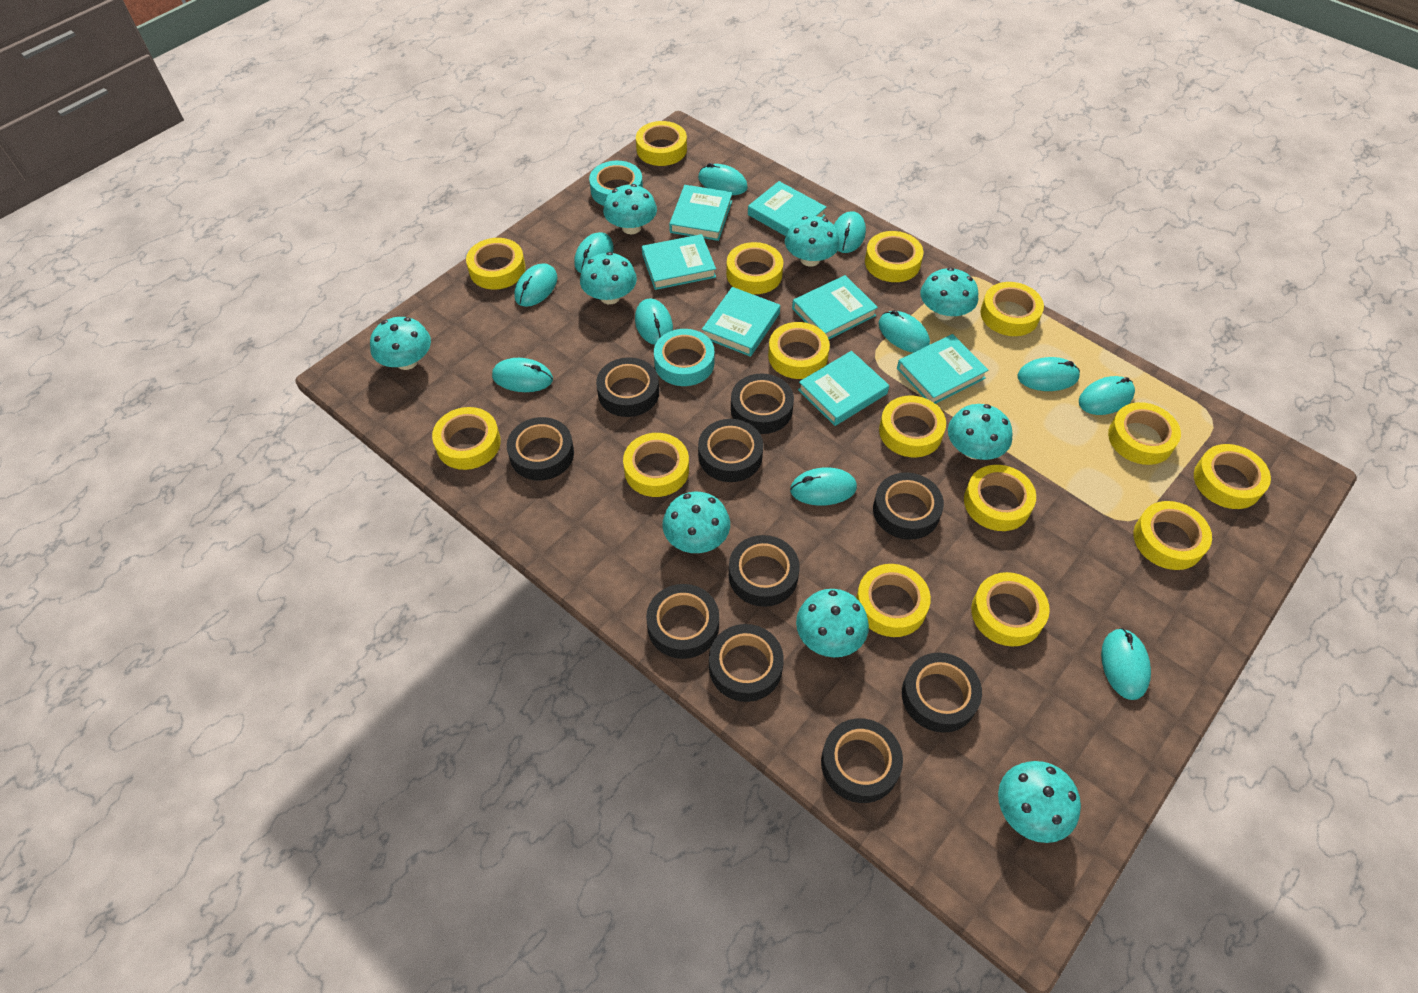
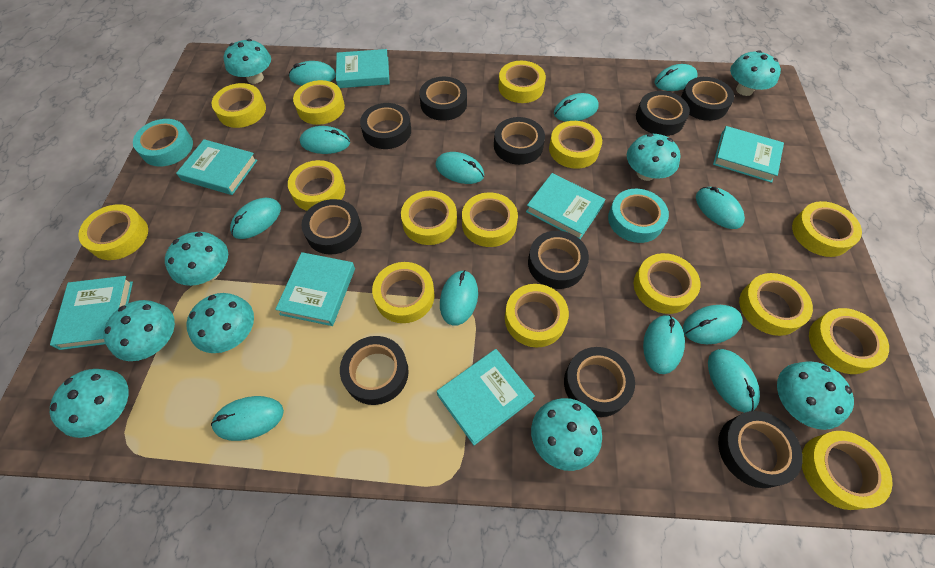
turquoise mouse: 11 -> 12

